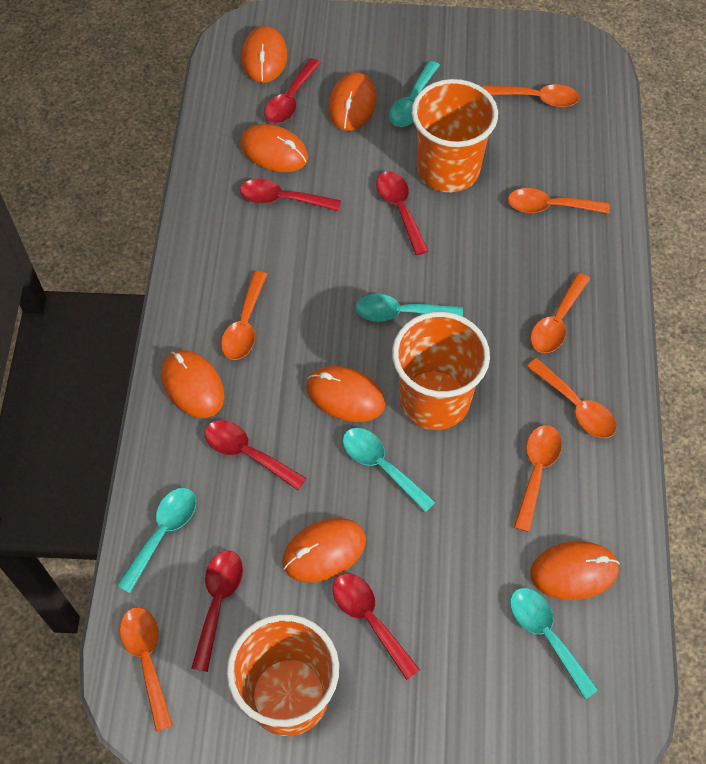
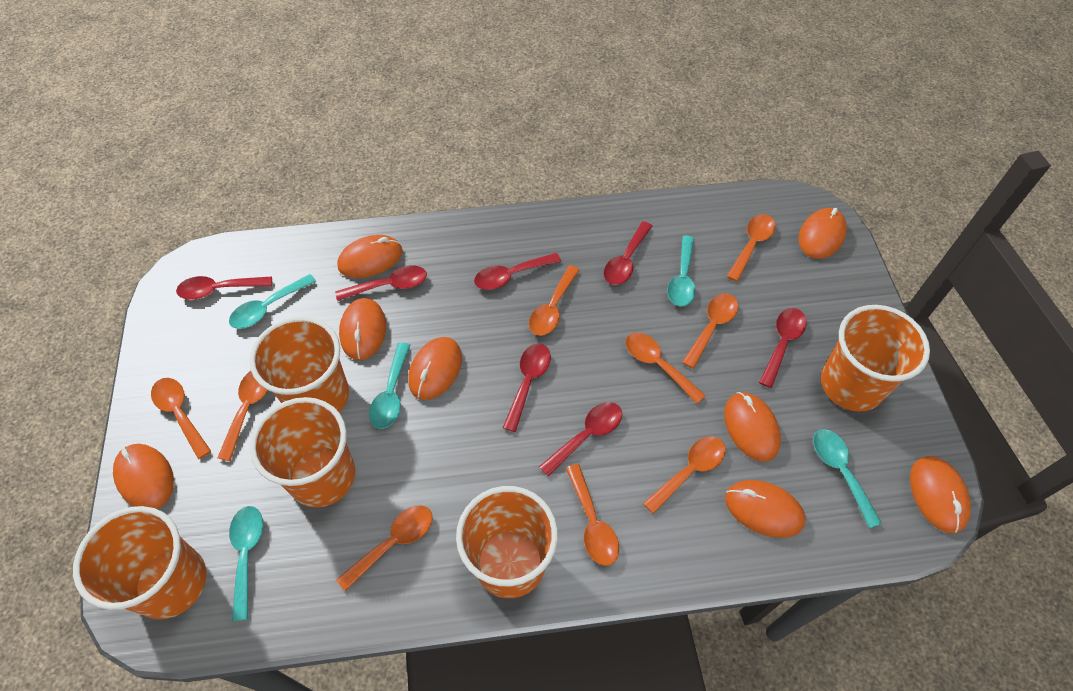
orange cup: 3 -> 5
orange mouse: 7 -> 8
orange spoon: 7 -> 9
red spoon: 6 -> 7

